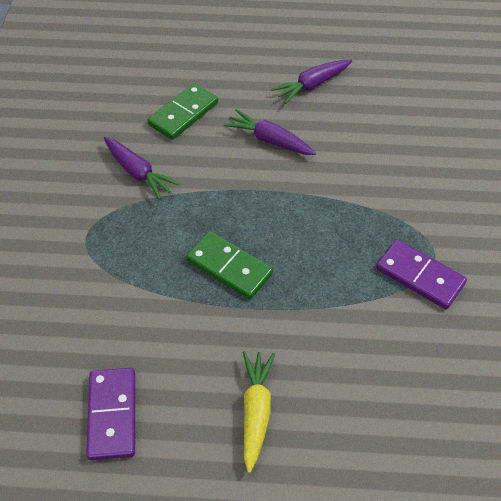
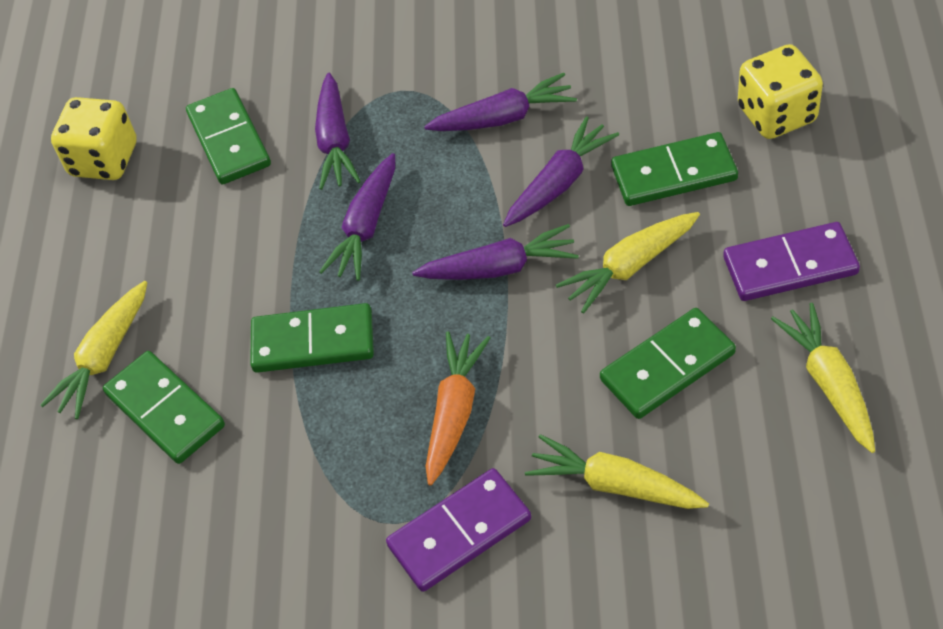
green domino: 2 -> 5
orange carrot: 0 -> 1
purple carrot: 3 -> 5
yellow carrot: 1 -> 4
yellow dice: 0 -> 2

